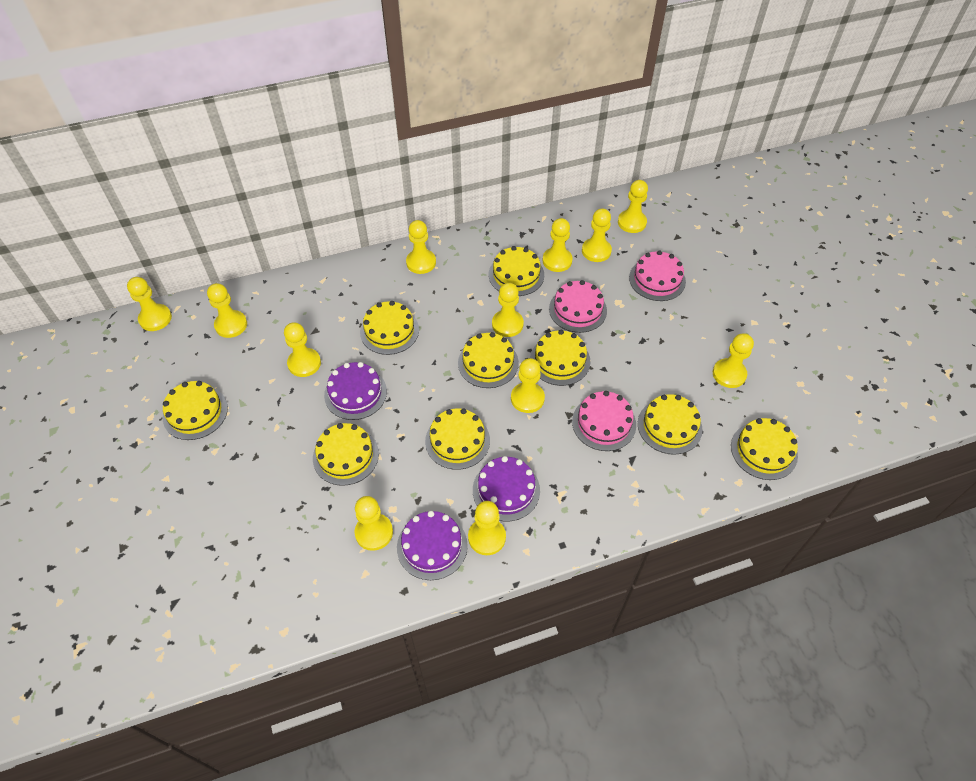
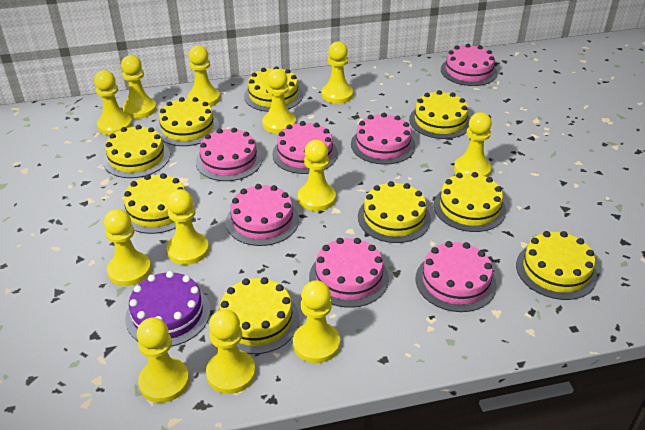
pink cake: 3 -> 7
purple cake: 3 -> 1

